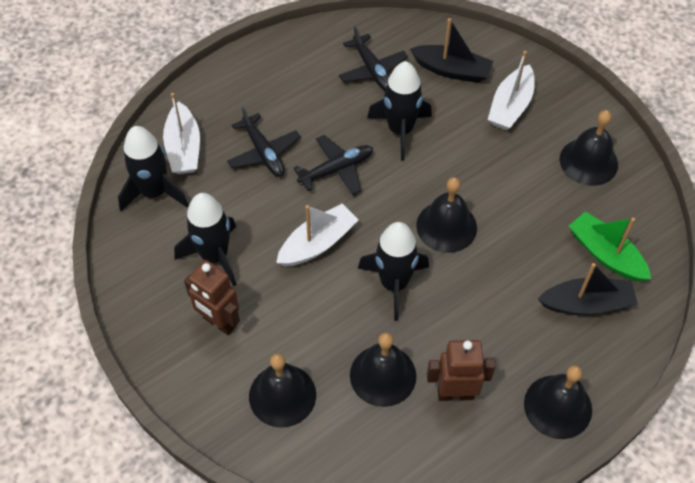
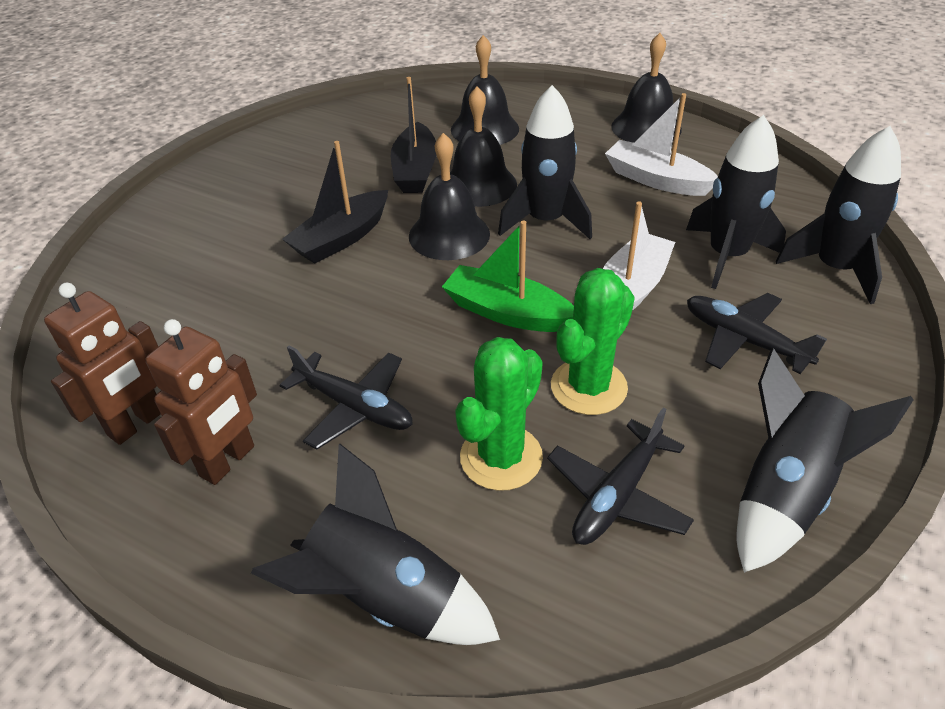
black bell: 5 -> 4
black rocket: 4 -> 5
green cactus: 0 -> 2
white boat: 3 -> 2

